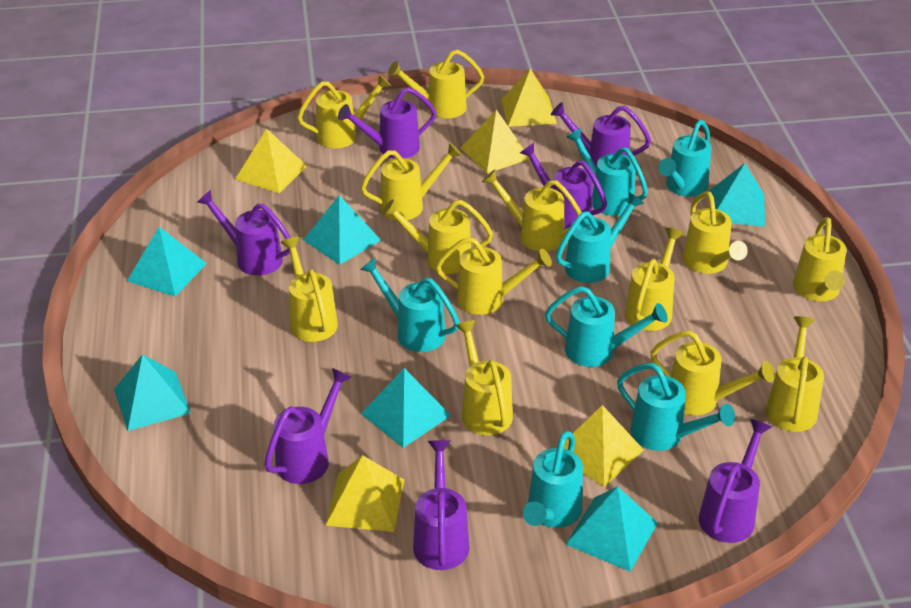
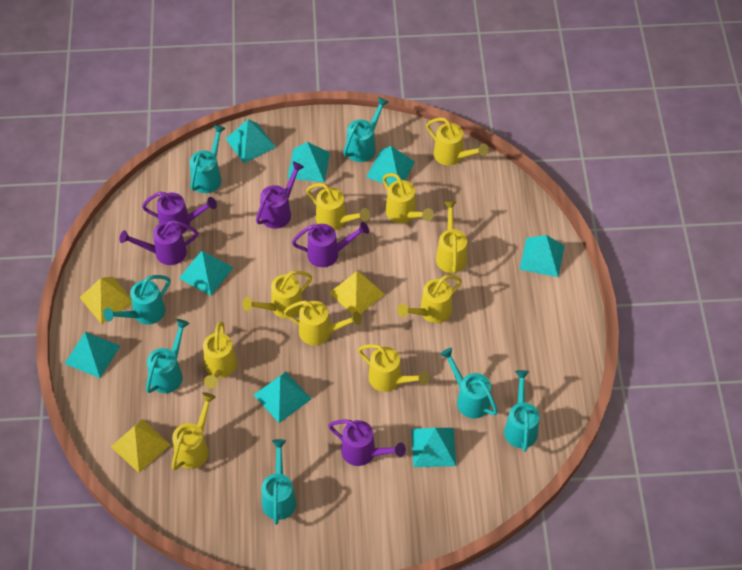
purple watering can: 7 -> 5
turquoise pyramid: 6 -> 8
yellow pyramid: 5 -> 3
yellow watering can: 13 -> 10

